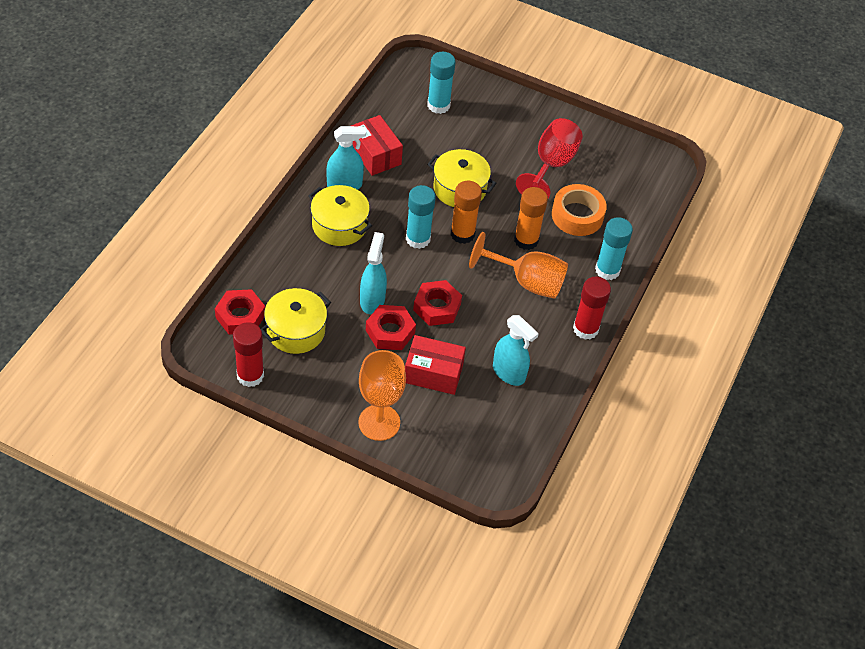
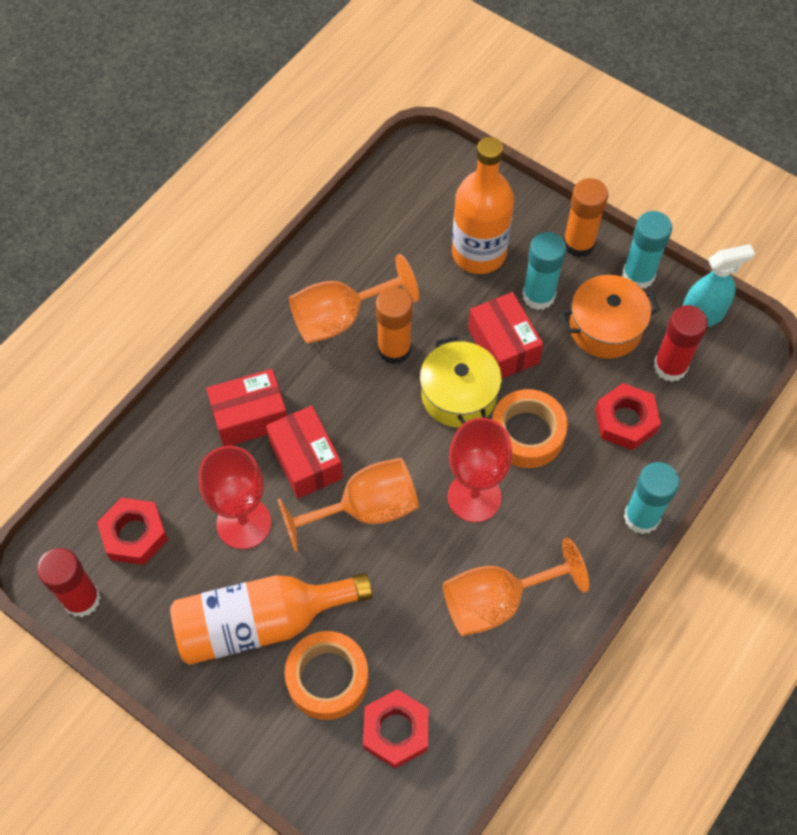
orange bottle: 0 -> 2
orange goblet: 2 -> 3
orange pot: 0 -> 1
orange tape: 1 -> 2
red box: 2 -> 3
red goblet: 1 -> 2
turquoise spray bottle: 3 -> 1
yellow pot: 3 -> 1

